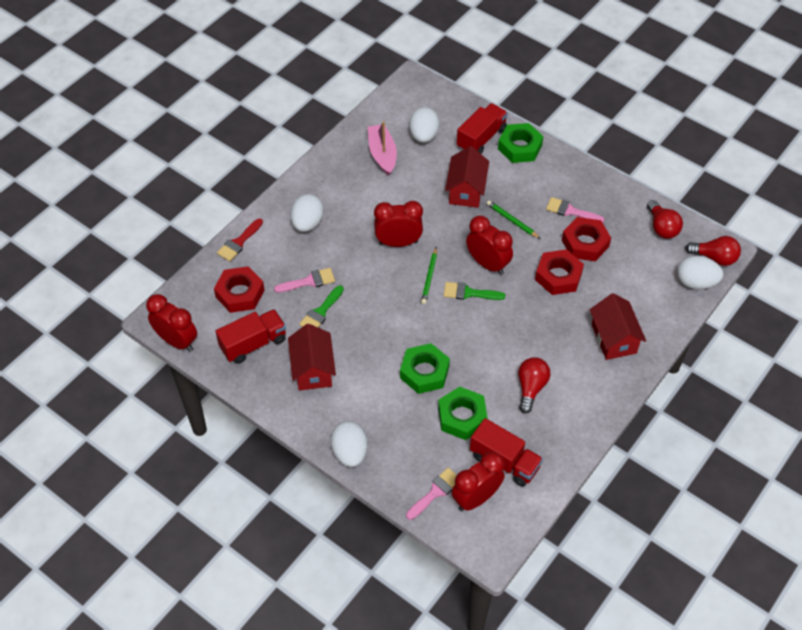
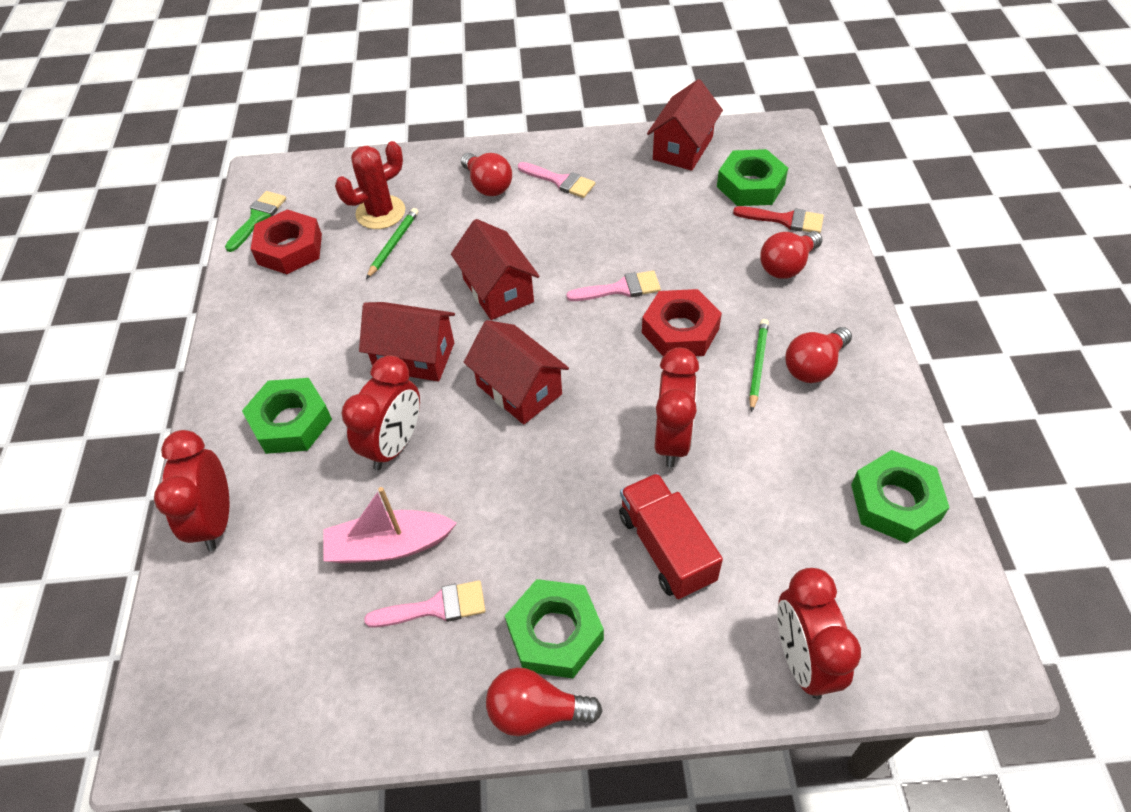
green brush: 2 -> 1
green nut: 3 -> 4
red cactus: 0 -> 1
red house: 3 -> 4
red light bulb: 3 -> 4
red nut: 3 -> 2
red truck: 3 -> 1
white egg: 4 -> 0

